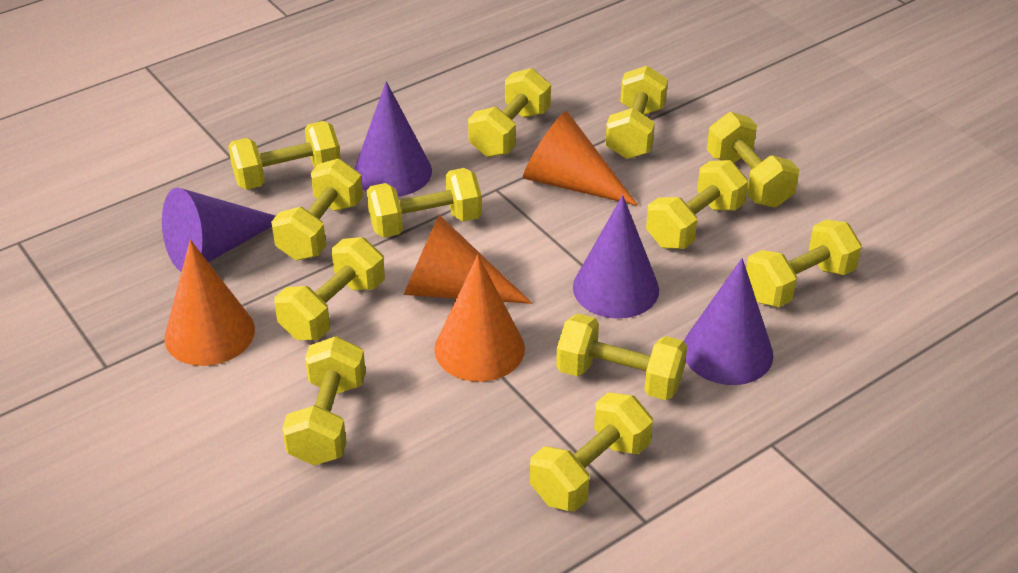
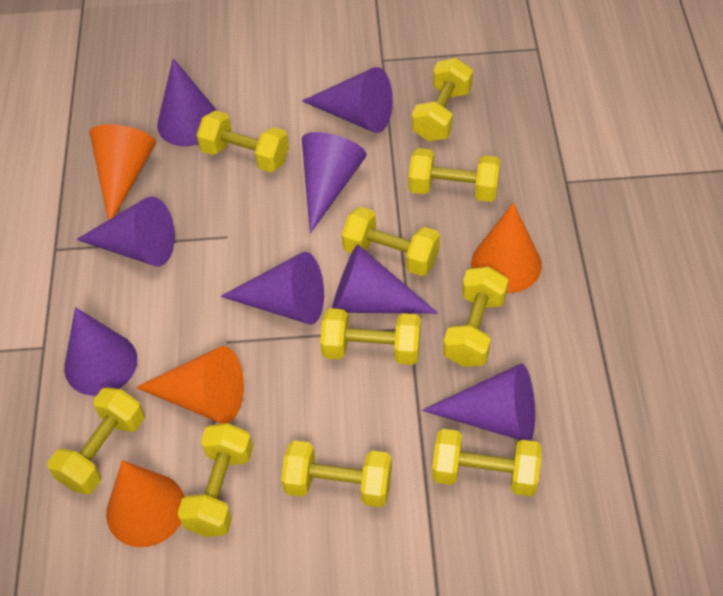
purple cone: 4 -> 8
yellow dumbbell: 12 -> 10

